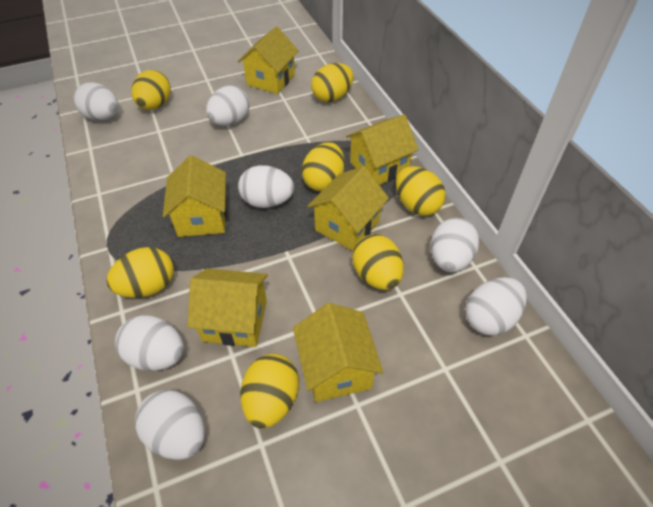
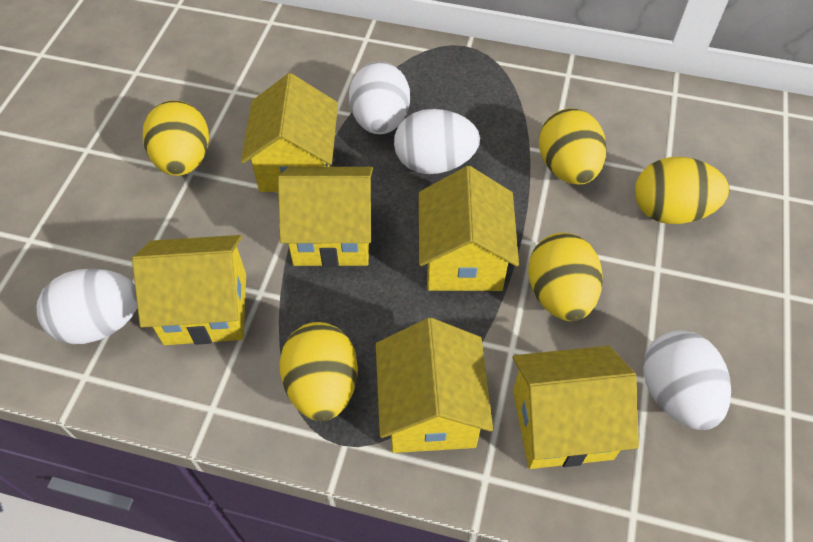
white egg: 7 -> 4
yellow egg: 7 -> 5

